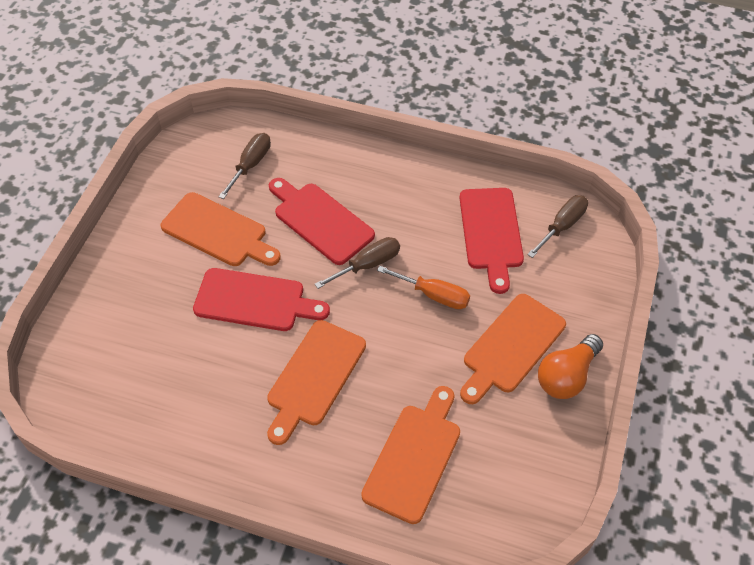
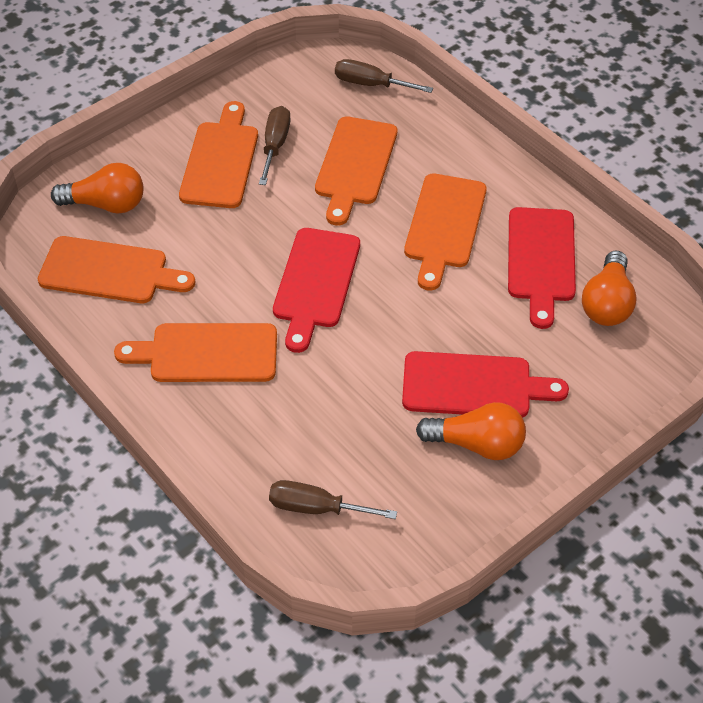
orange cutting board: 4 -> 5
orange light bulb: 1 -> 3
orange screwdriver: 1 -> 0

